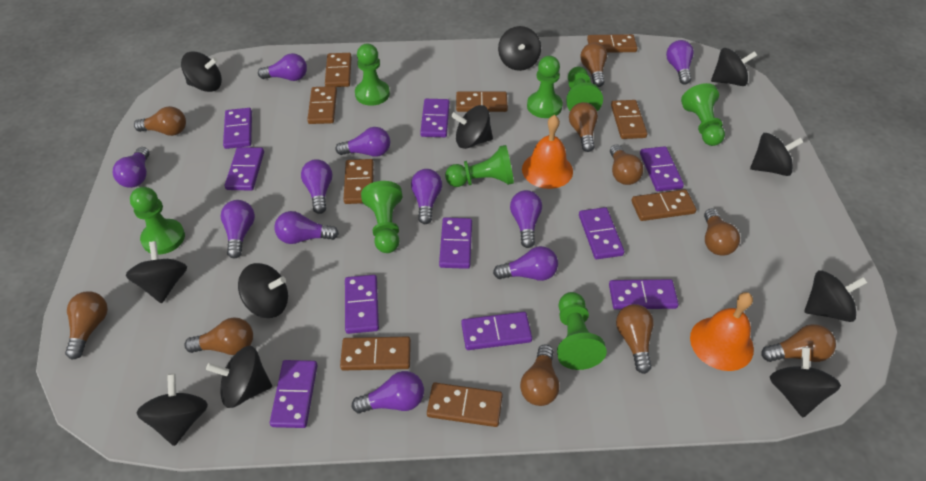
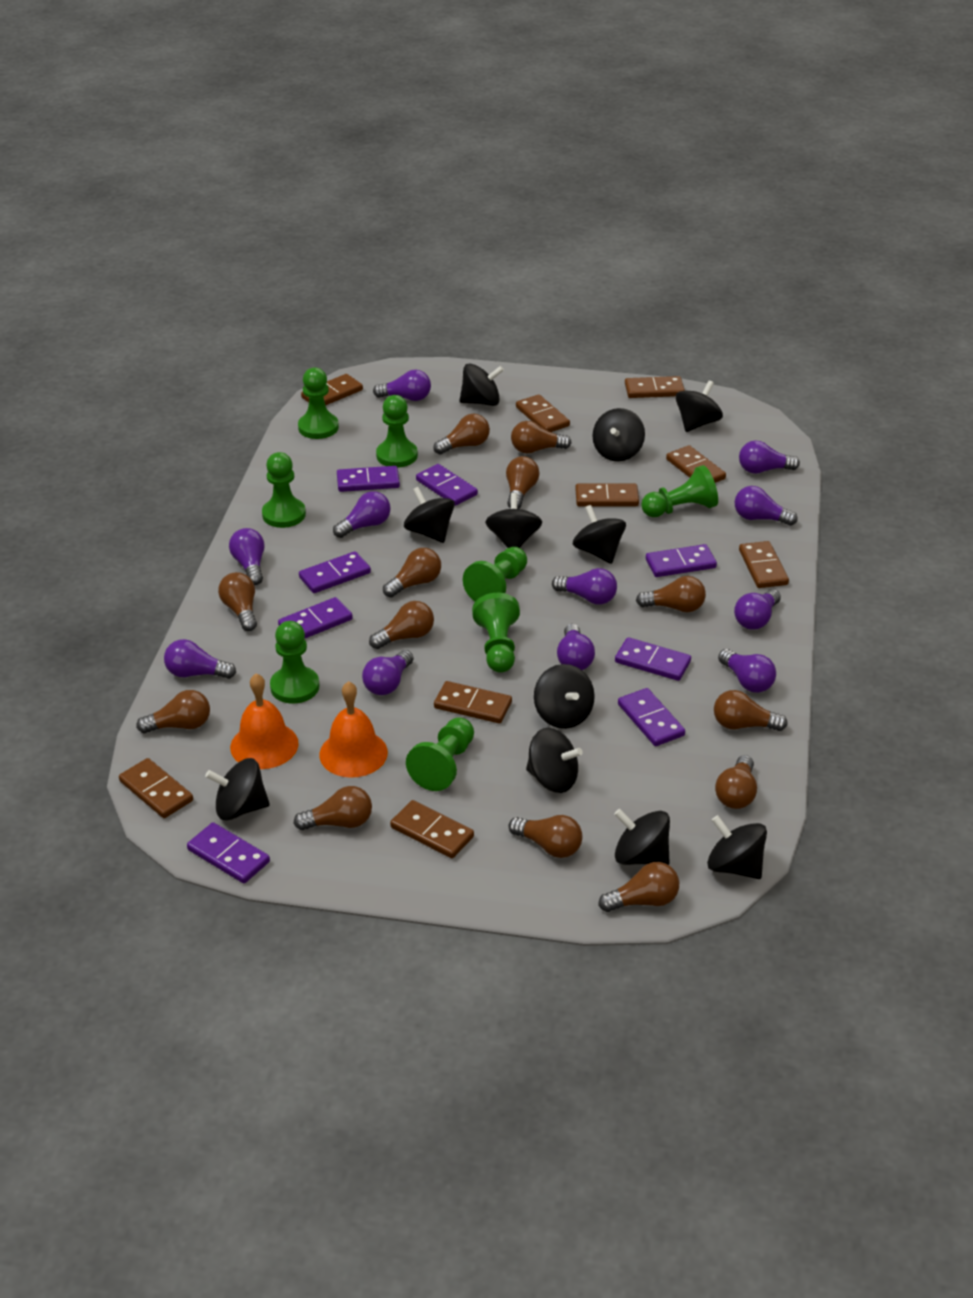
brown light bulb: 10 -> 13
purple domino: 10 -> 8

